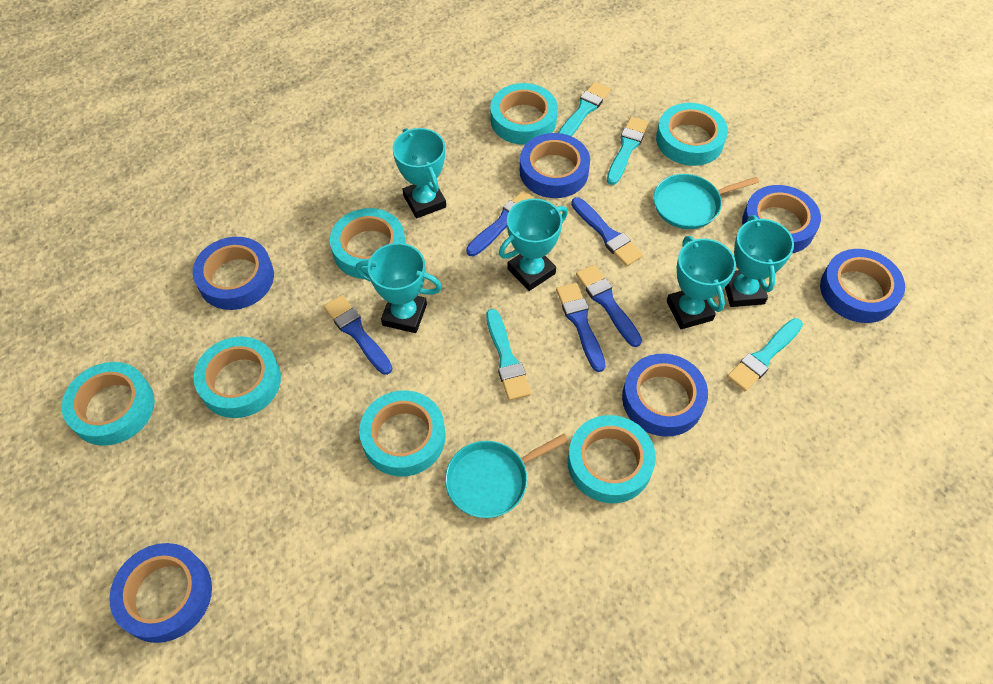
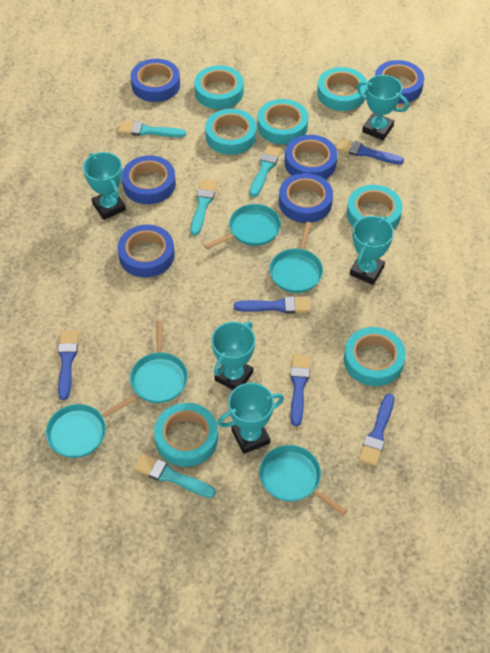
turquoise pan: 2 -> 5

